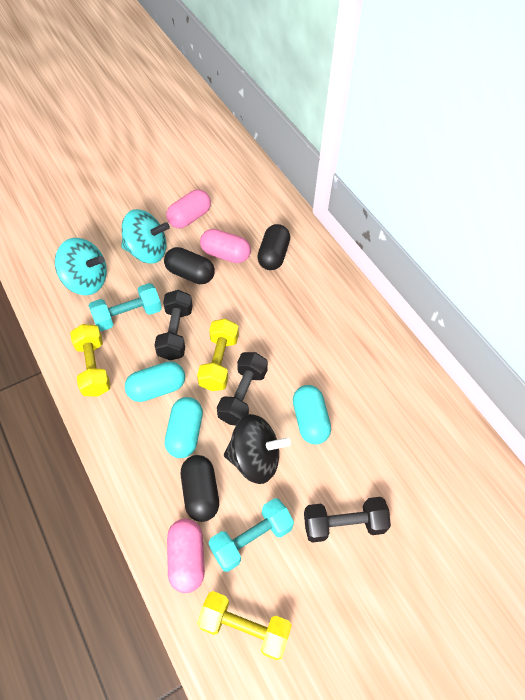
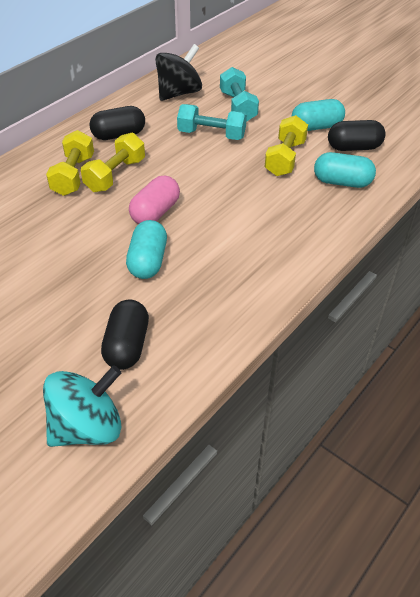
black dumbbell: 3 -> 0
pink capsule: 3 -> 1
turquoise spinning top: 2 -> 1

